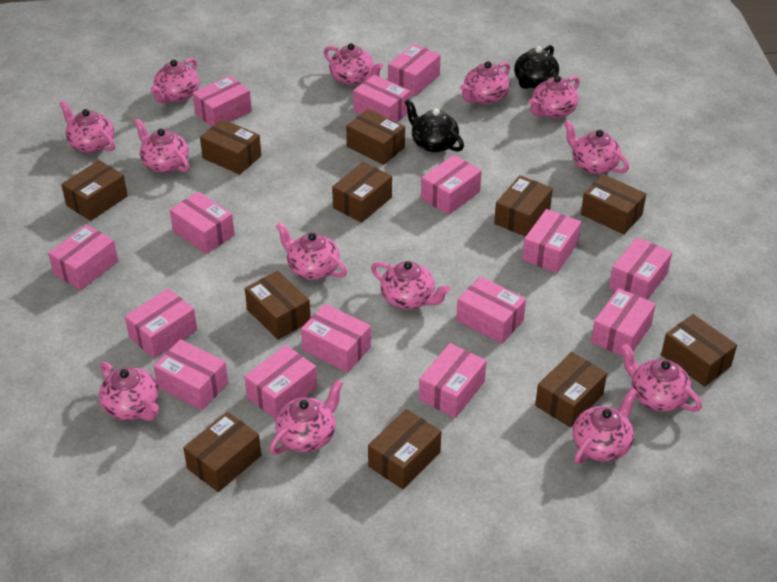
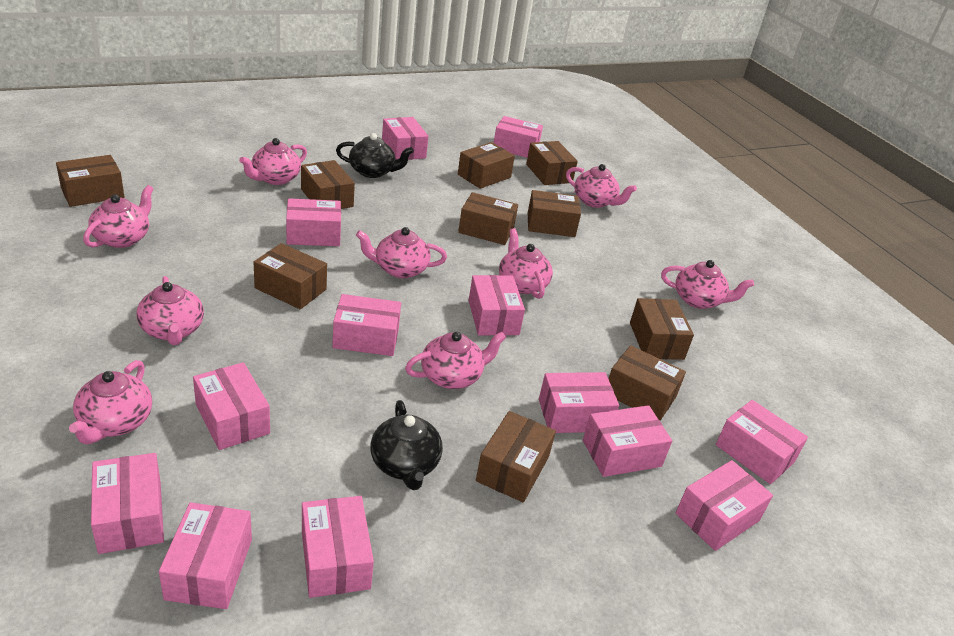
brown box: 11 -> 10
pink box: 15 -> 13
pink teapot: 13 -> 9

